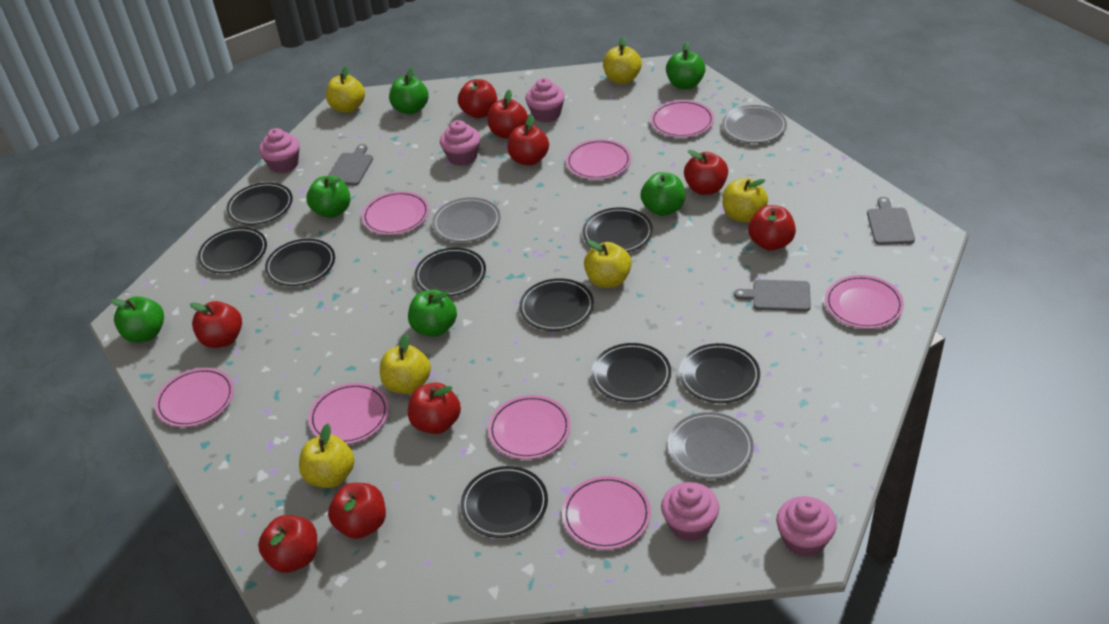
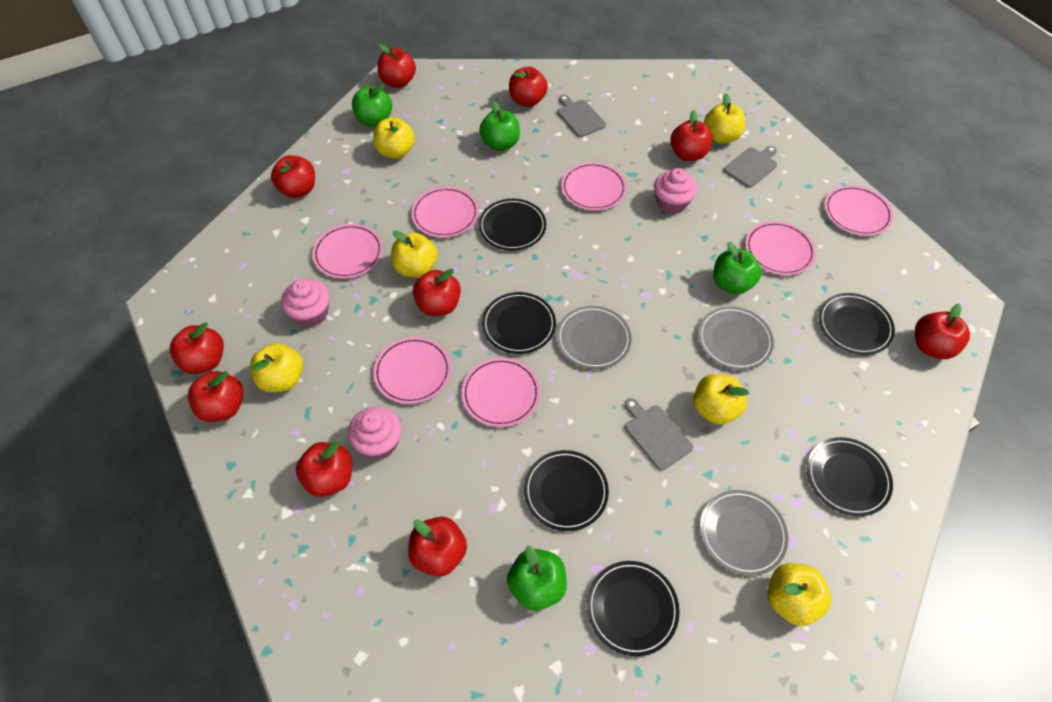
black plate: 9 -> 6
green apple: 6 -> 4
pink cupcake: 5 -> 3
pink plate: 8 -> 7
red apple: 9 -> 10

